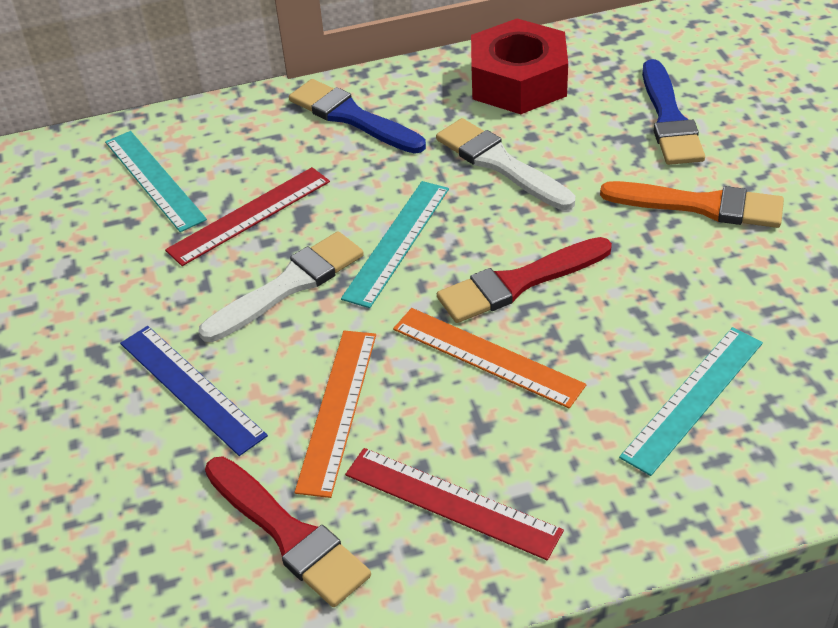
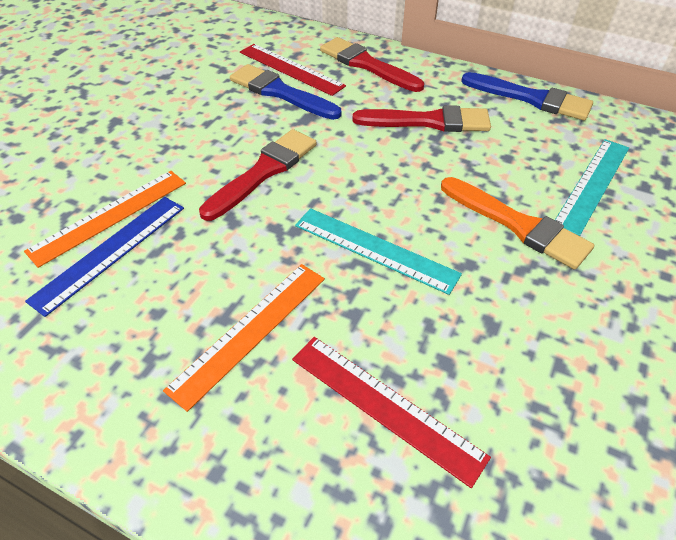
red brush: 2 -> 3
red nut: 1 -> 0
turquoise ruler: 3 -> 2
white brush: 2 -> 0

